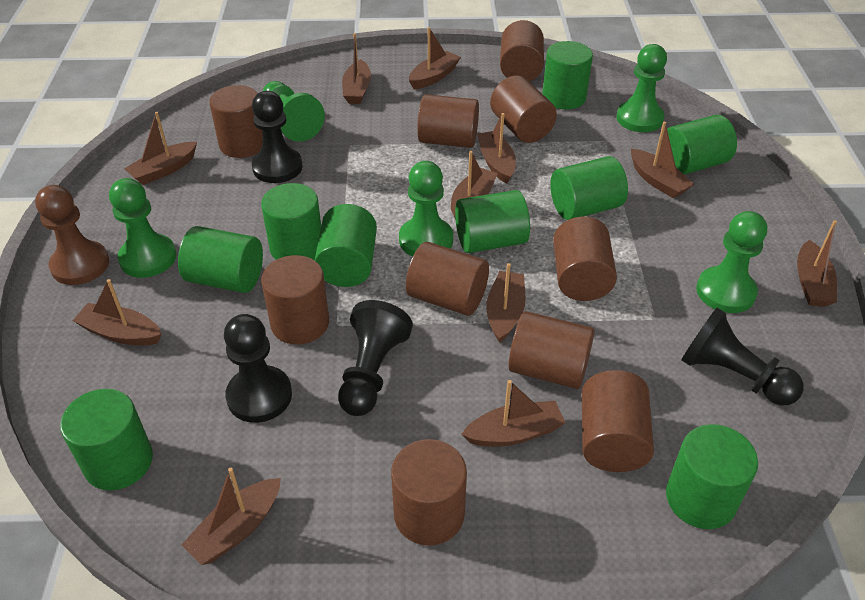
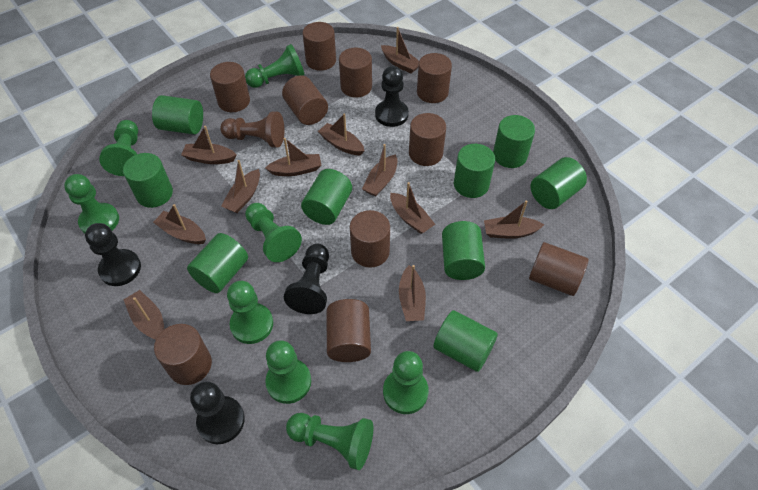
green pawn: 5 -> 8

